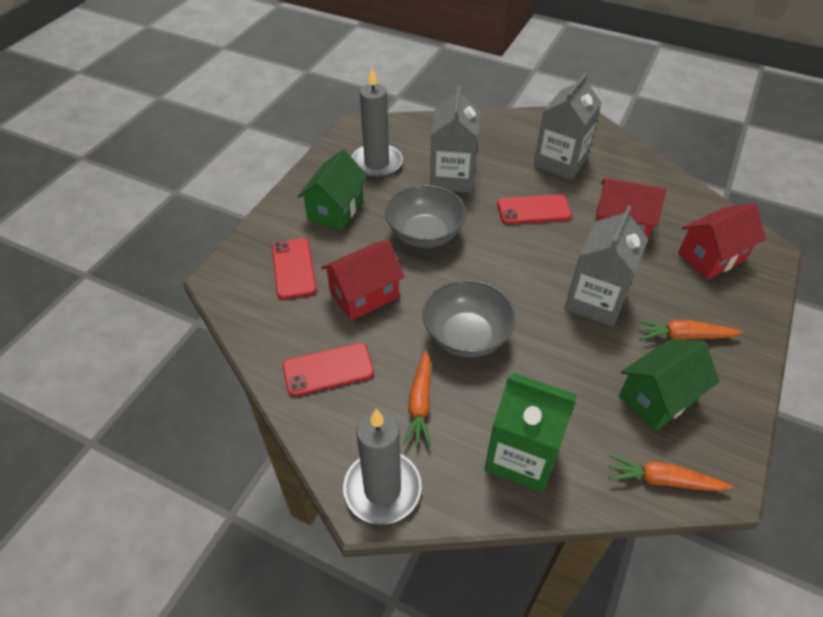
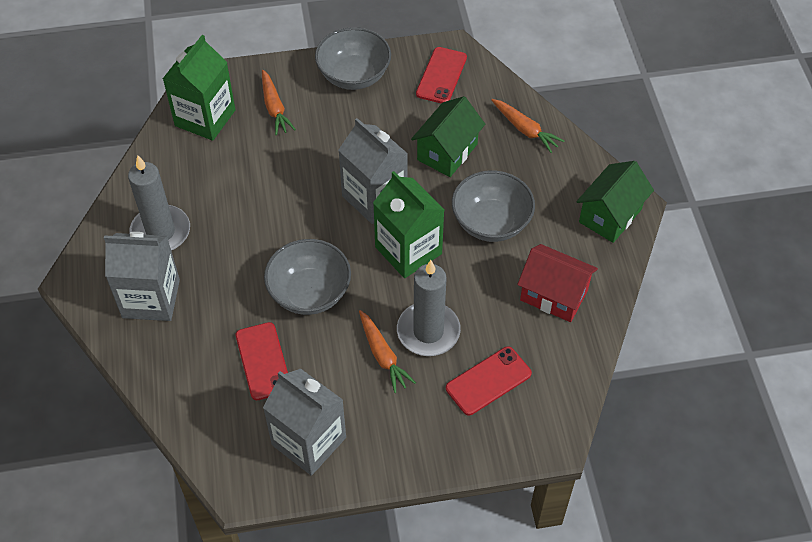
green carton: 1 -> 2
grey bowl: 2 -> 3
red house: 3 -> 1

